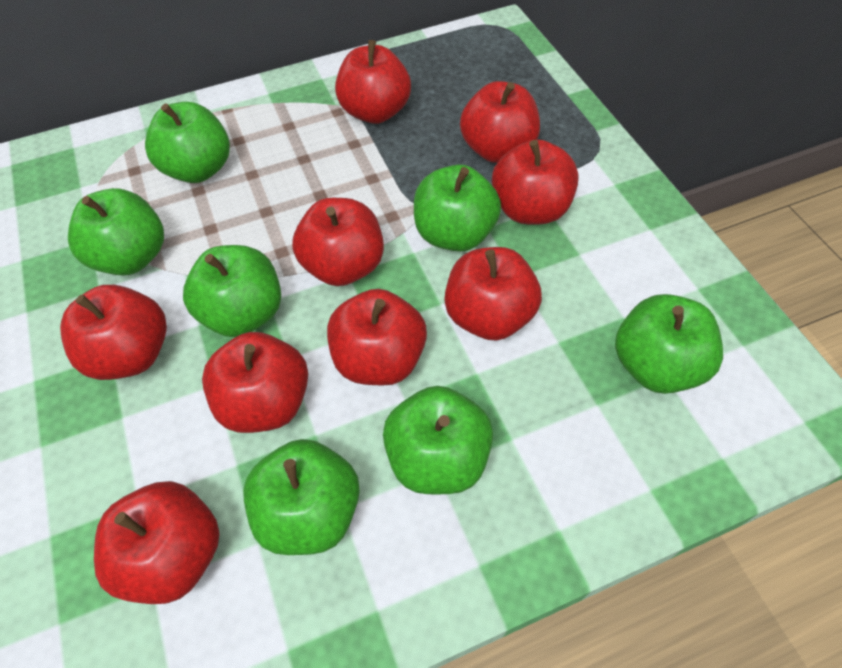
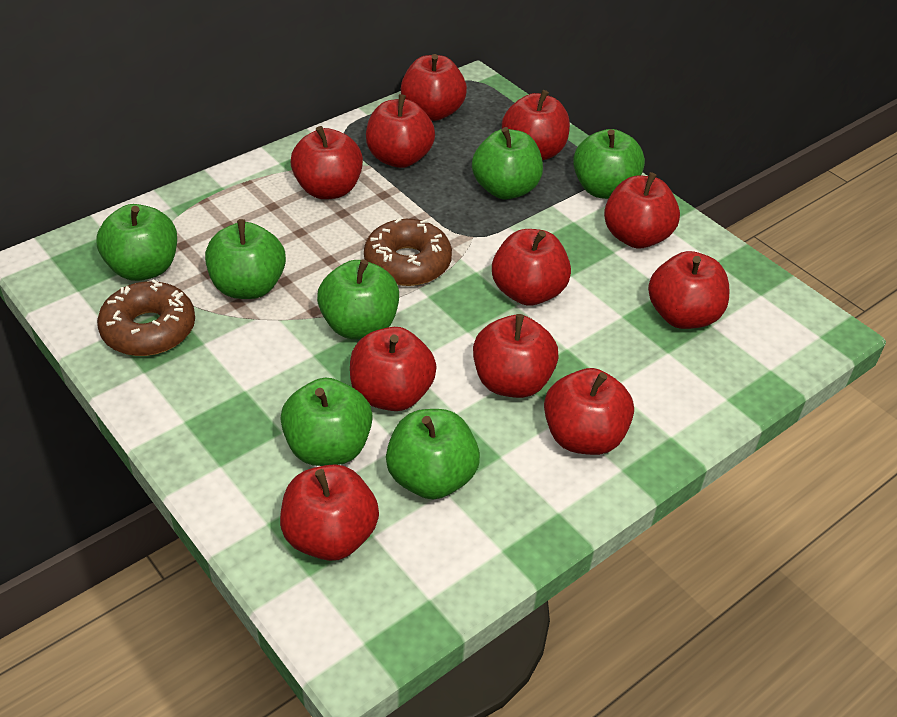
brown donut: 0 -> 2
red apple: 9 -> 11

